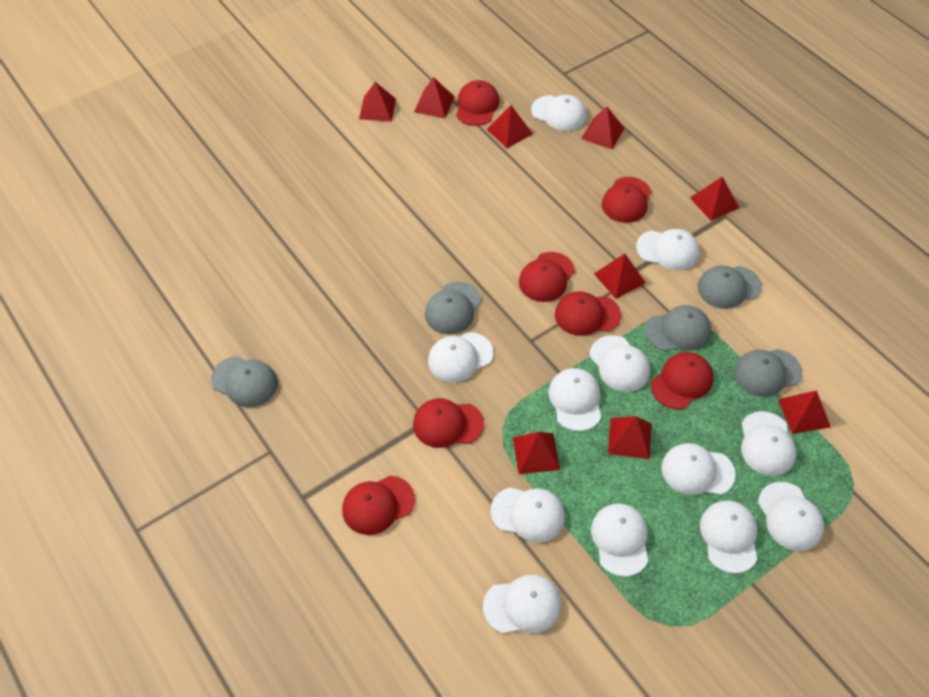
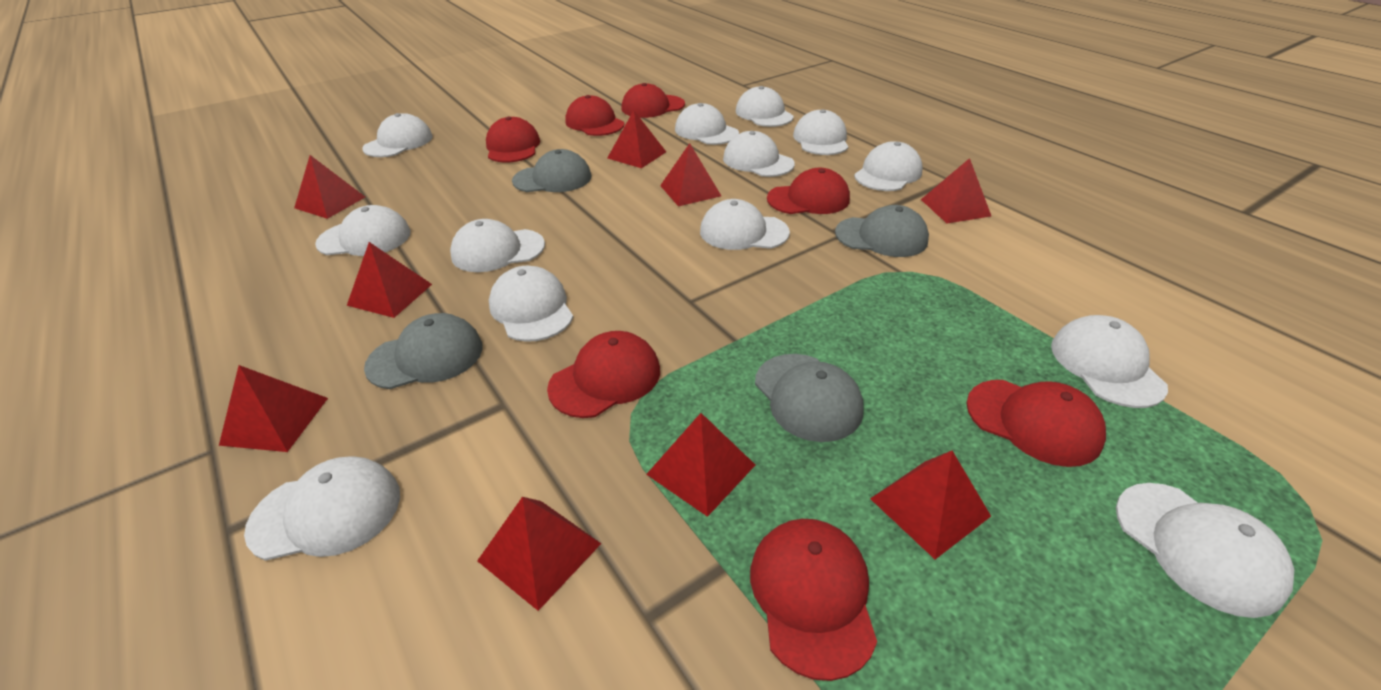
grey cap: 5 -> 4
white cap: 12 -> 13

